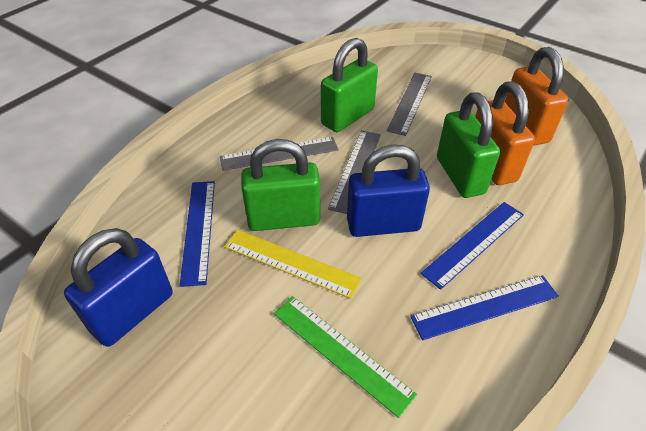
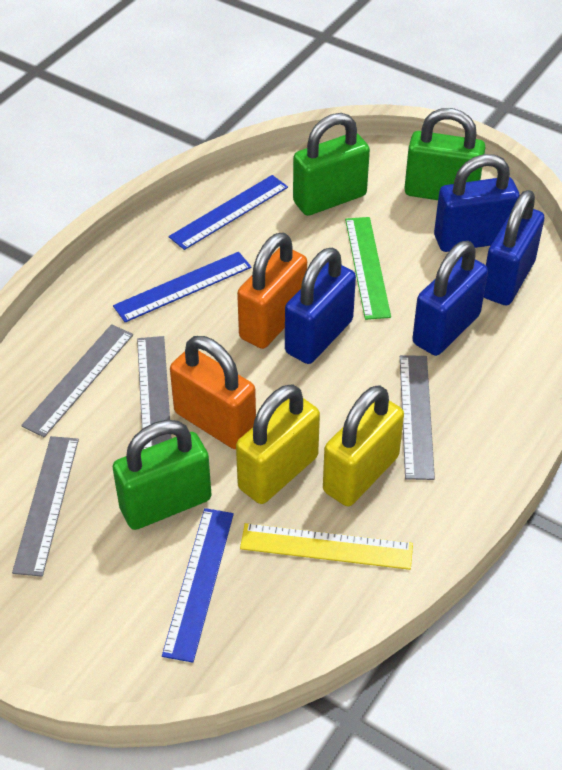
blue padlock: 2 -> 4
grey ruler: 3 -> 4
yellow padlock: 0 -> 2

